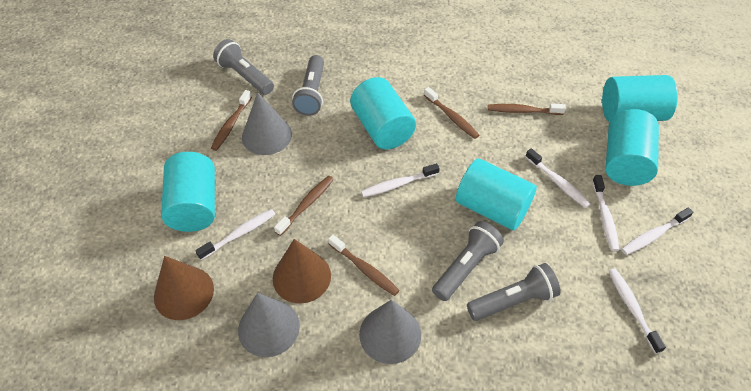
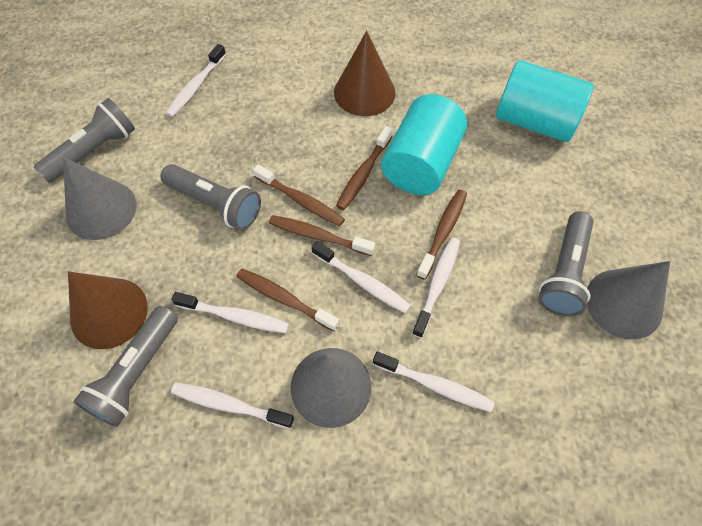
turquoise cylinder: 5 -> 2

